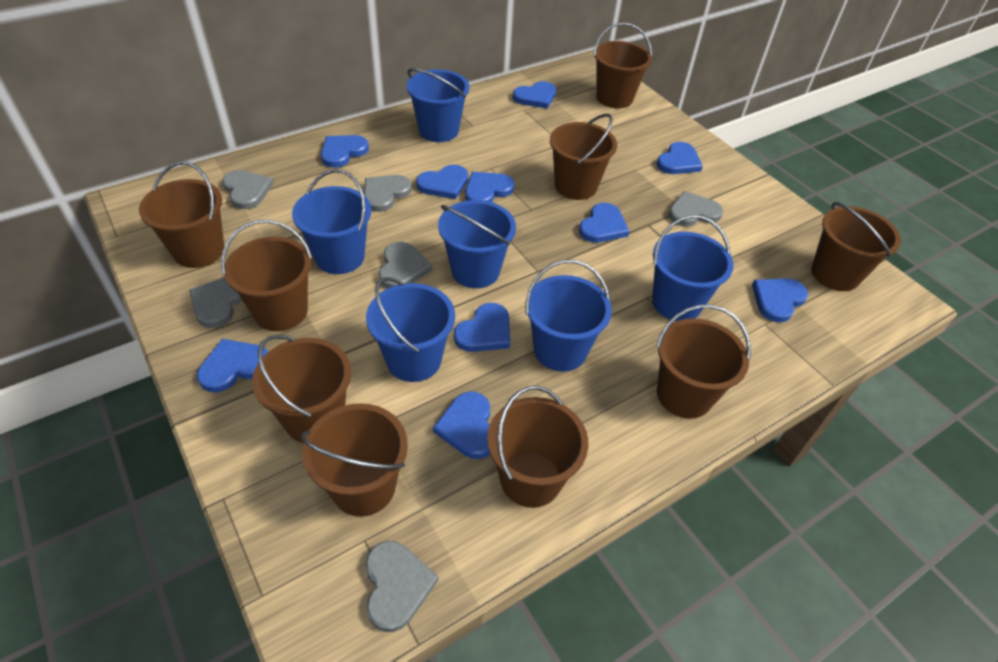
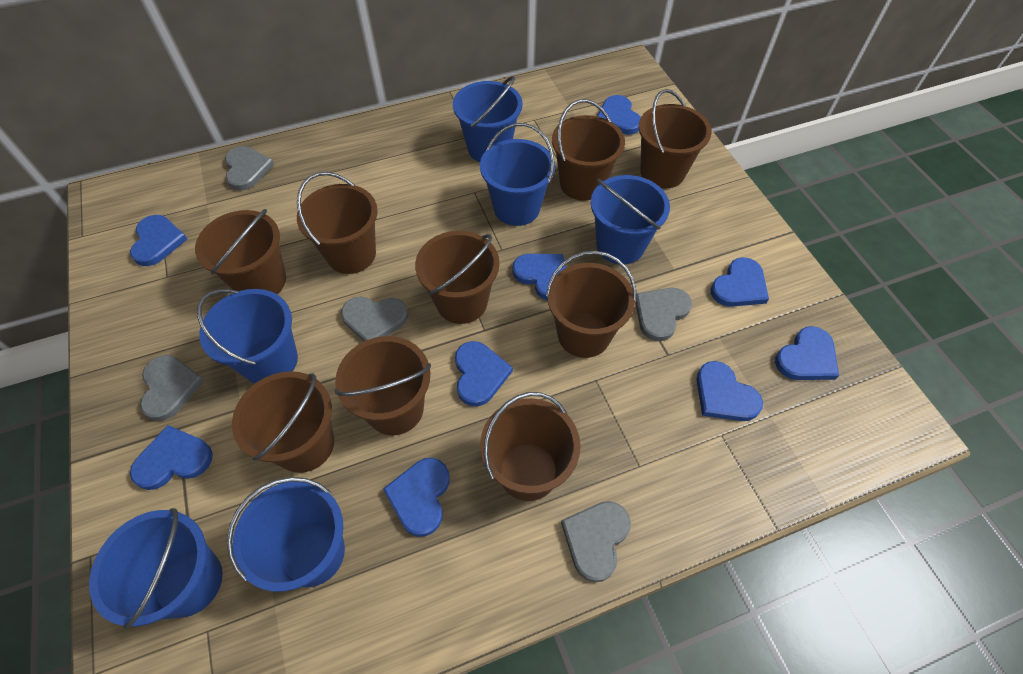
blue heart: 10 -> 9
grey heart: 6 -> 5

